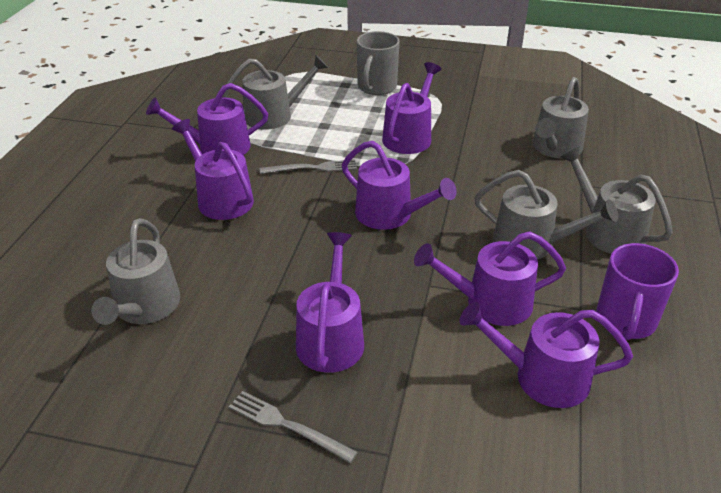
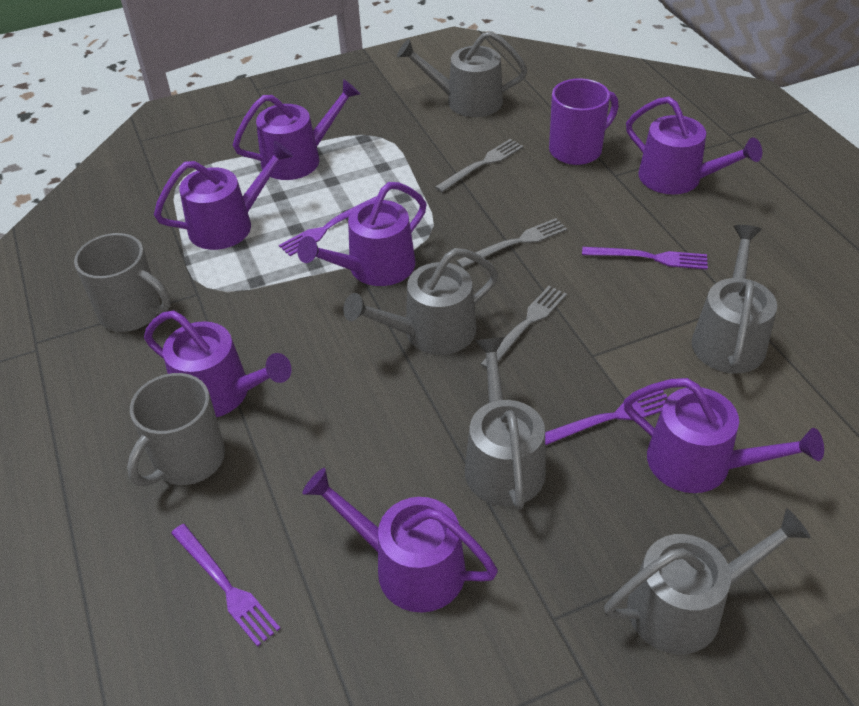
grey fork: 2 -> 3
grey mug: 1 -> 2
purple fork: 0 -> 4

